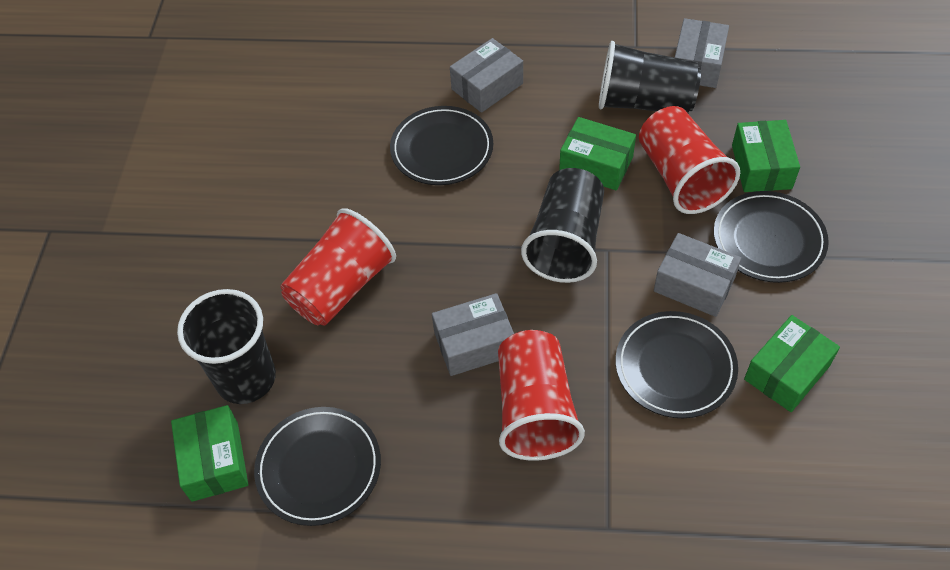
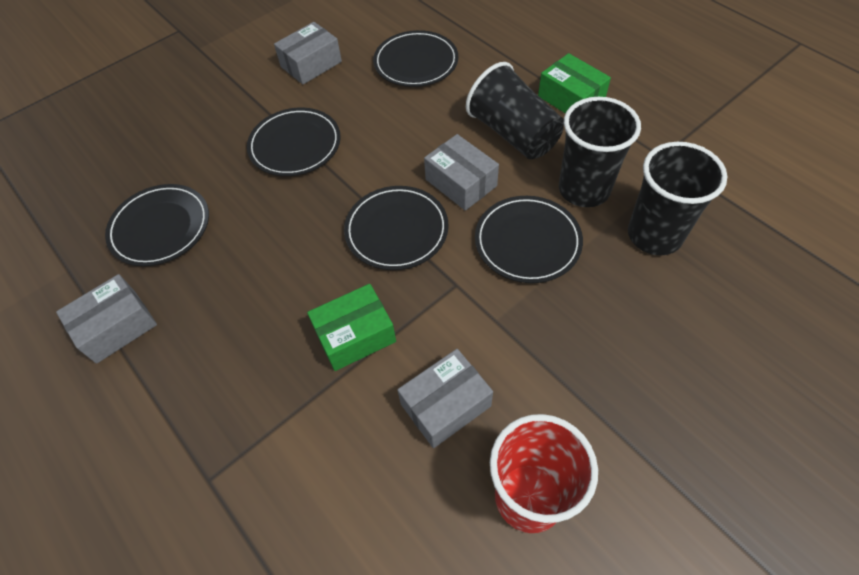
black plate: 4 -> 5
green box: 4 -> 2
red cup: 3 -> 1

